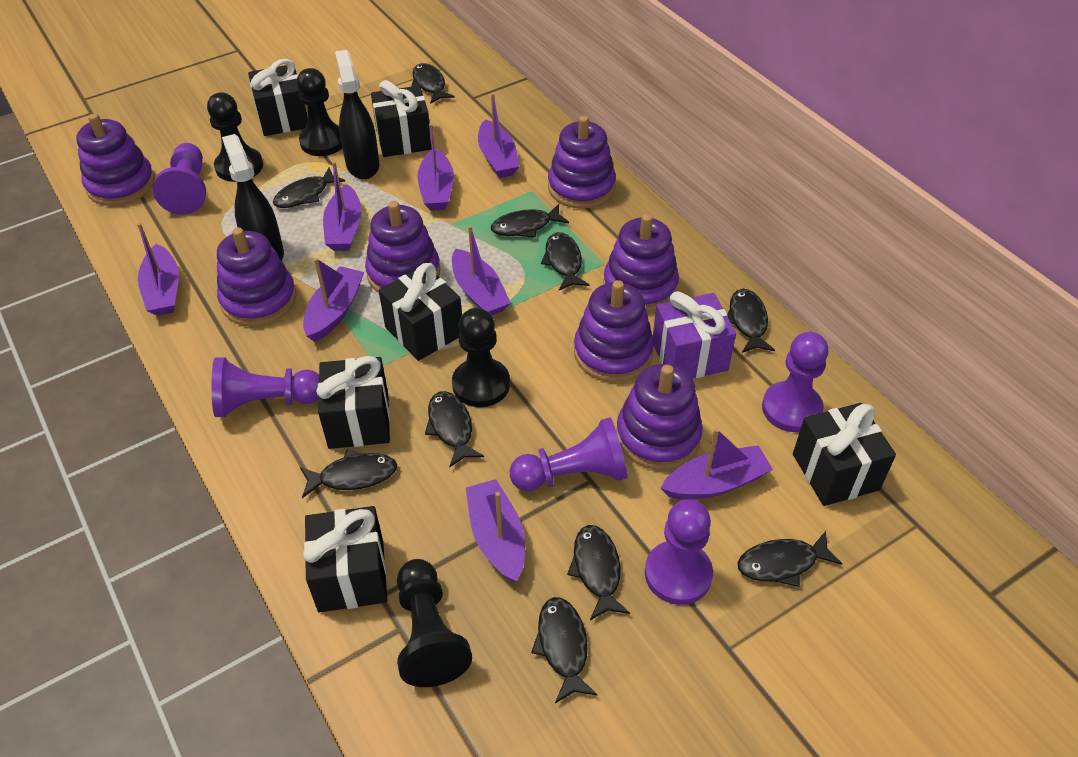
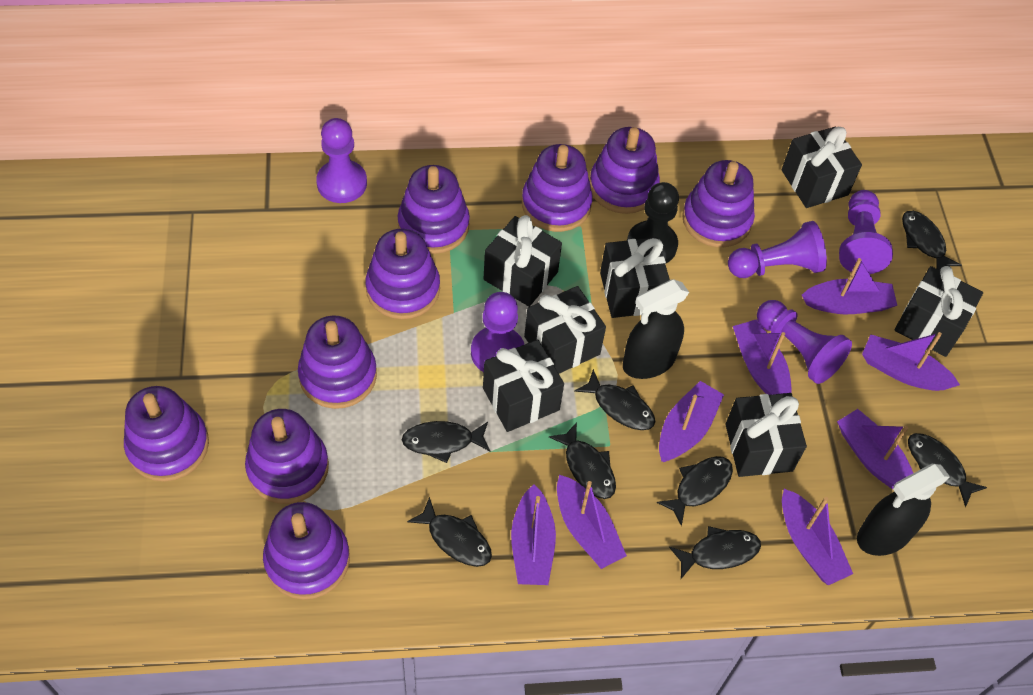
black fish: 10 -> 8
black gift: 6 -> 7
black pawn: 4 -> 1
purple gift: 1 -> 0
purple stacking toy: 7 -> 9

